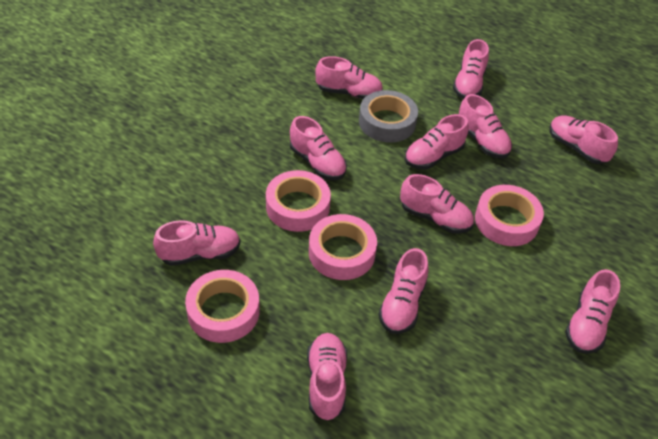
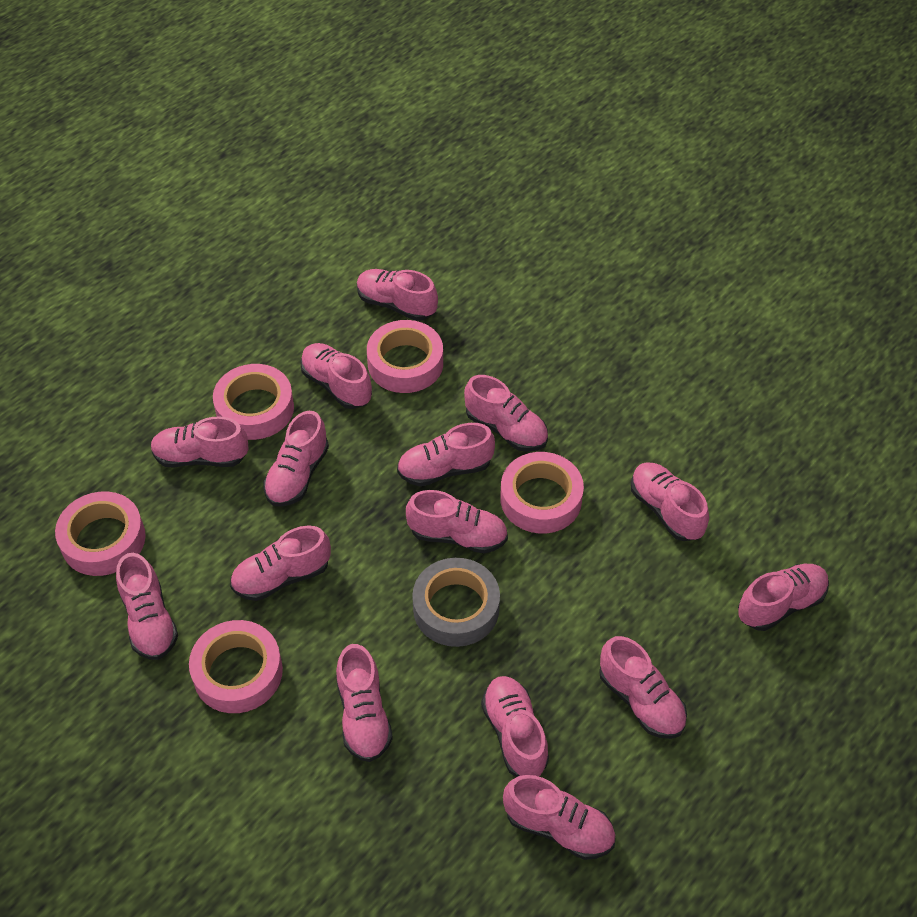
pink shoe: 11 -> 15
pink tape: 4 -> 5

